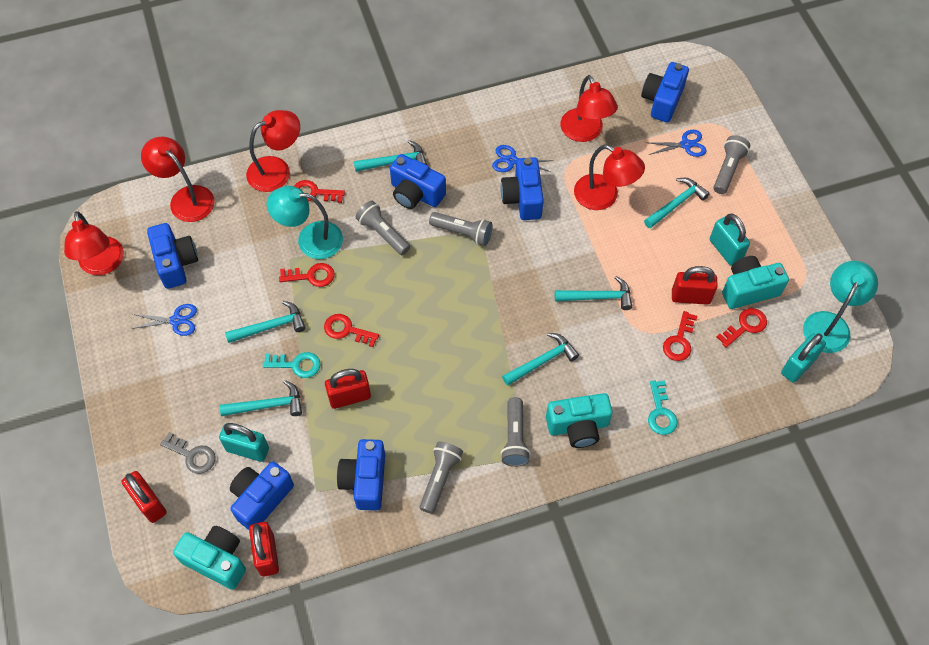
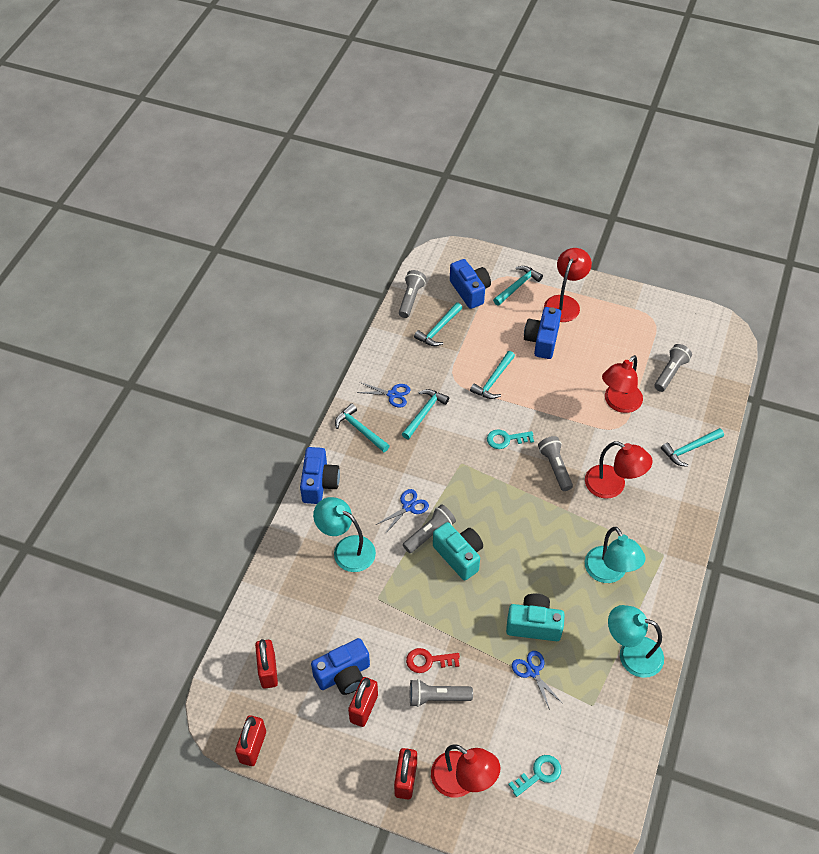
blue camera: 6 -> 4
grey key: 1 -> 0
red key: 5 -> 1
red lamp: 5 -> 4
turquoise camera: 3 -> 2
turquoise lamp: 2 -> 3
turquoise padlock: 3 -> 0

